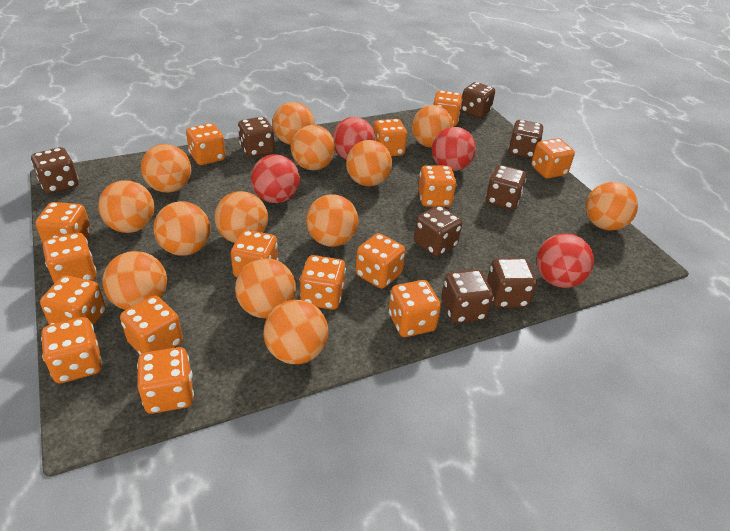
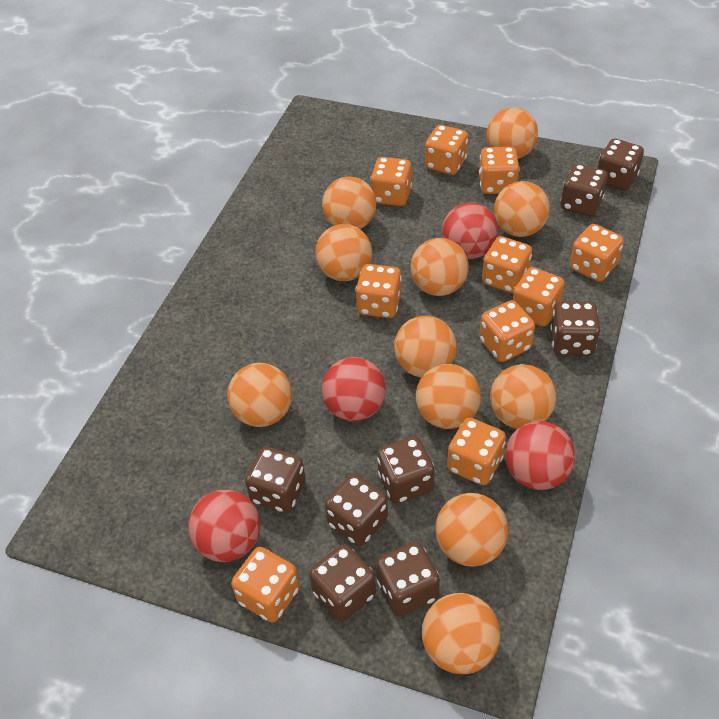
orange ball: 13 -> 11
orange dice: 15 -> 10

